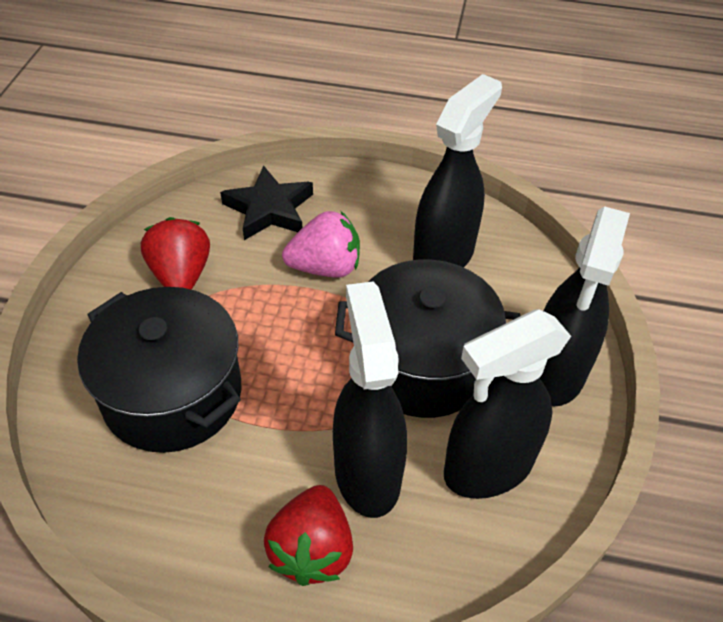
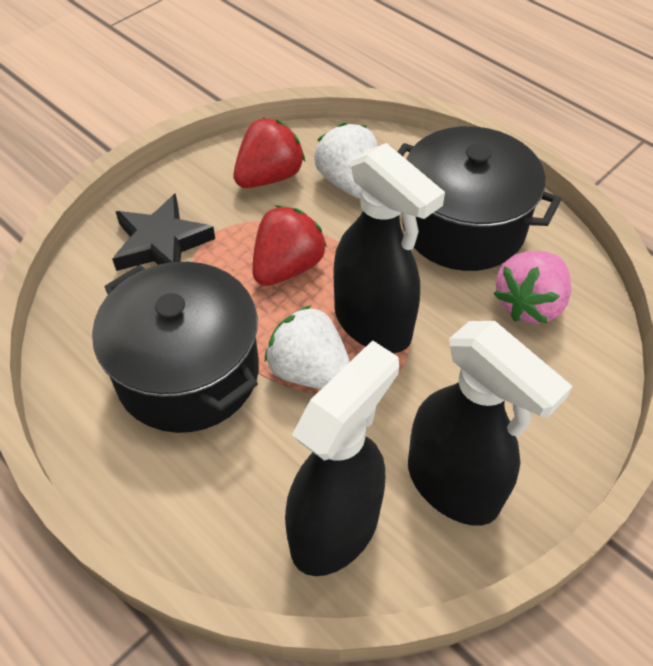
black spray bottle: 4 -> 3
white strawberry: 0 -> 2

